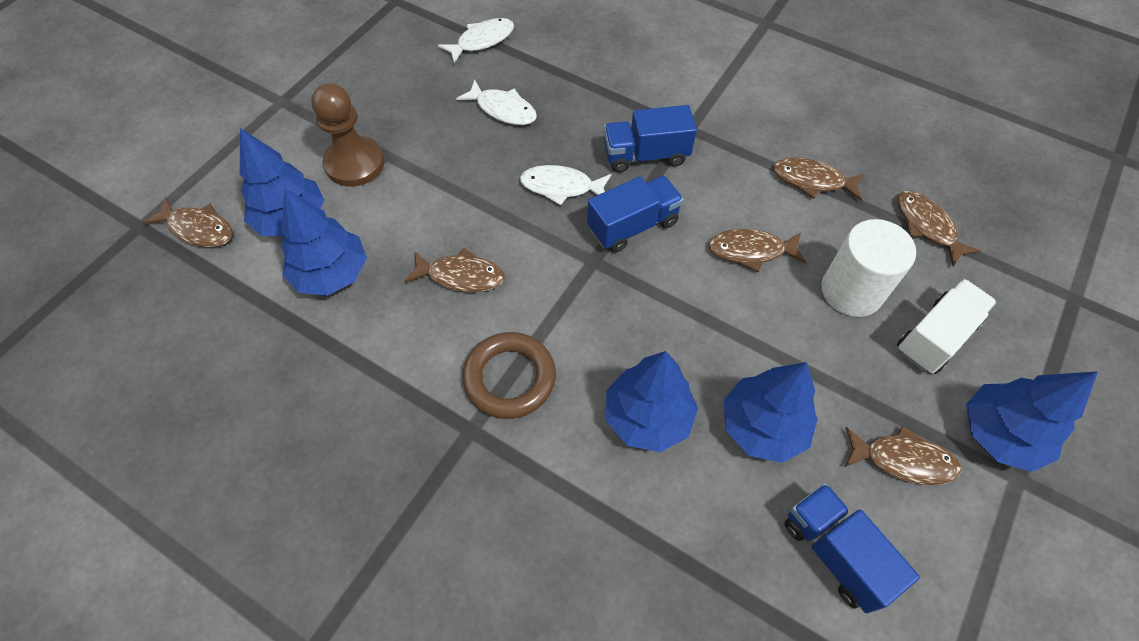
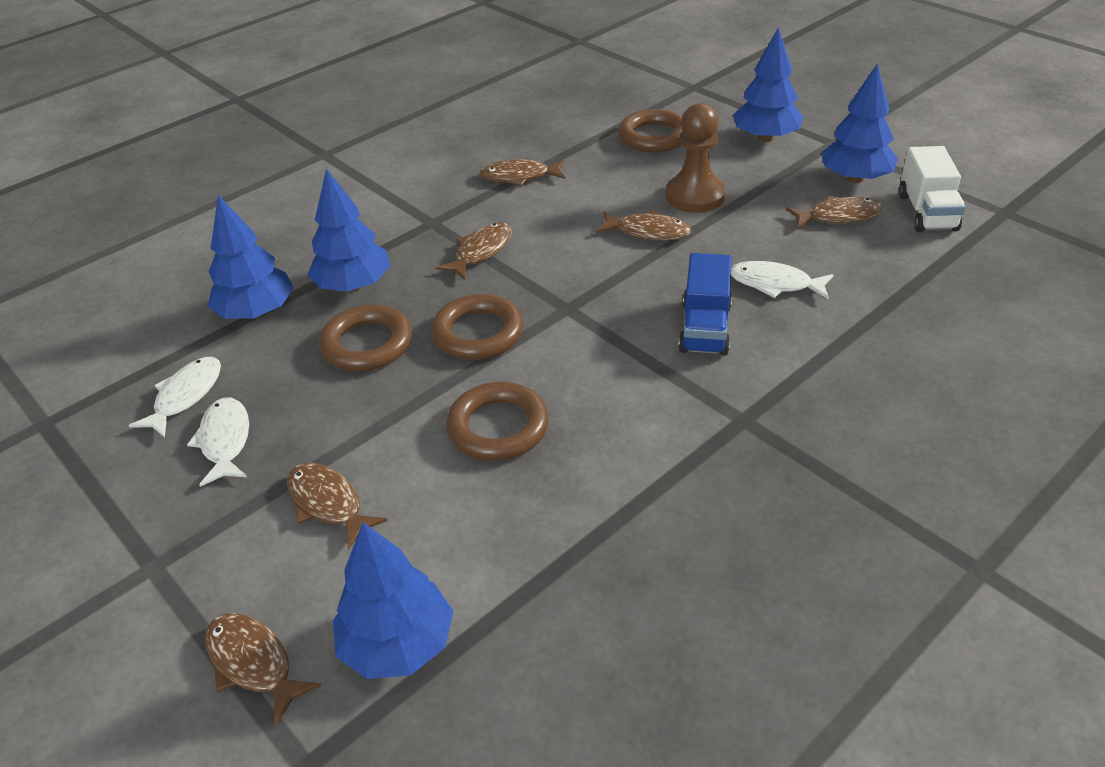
blue truck: 3 -> 1
brown ring: 1 -> 4
white cylinder: 1 -> 0

